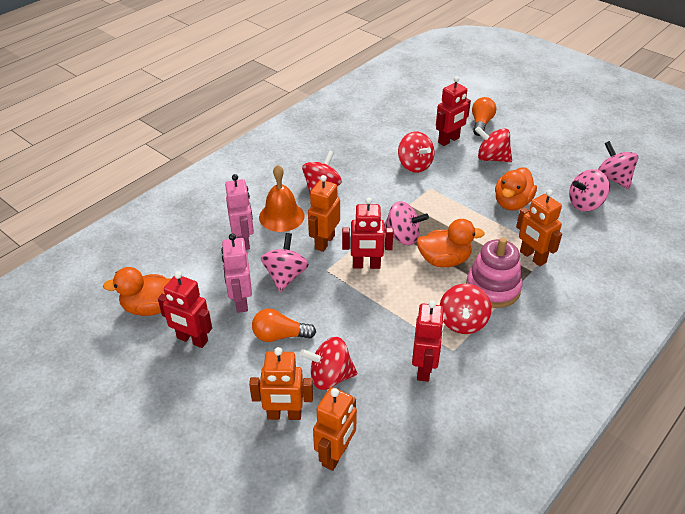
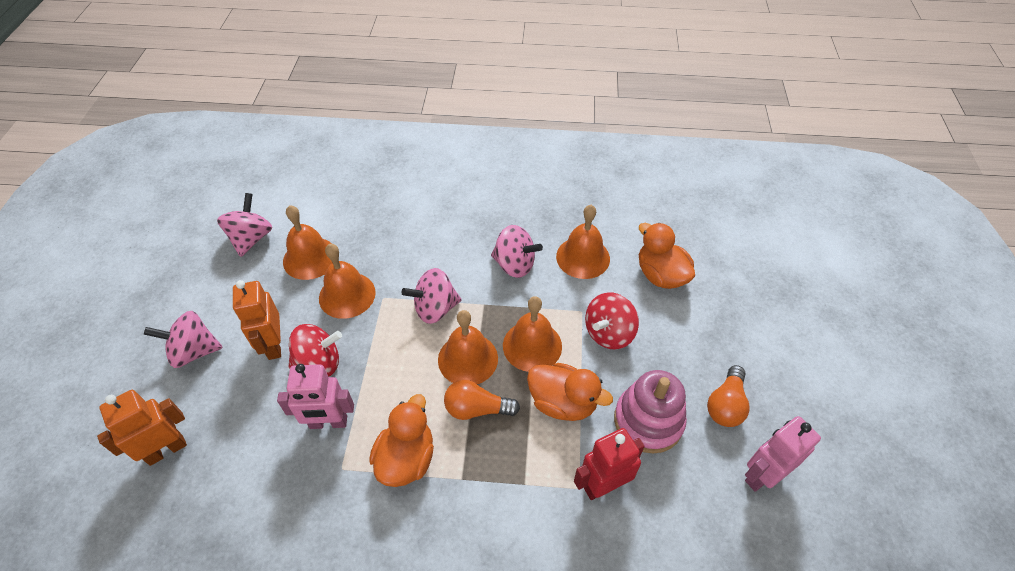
orange bell: 1 -> 5
orange robot: 4 -> 2
red robot: 4 -> 1
red spinning top: 5 -> 2

